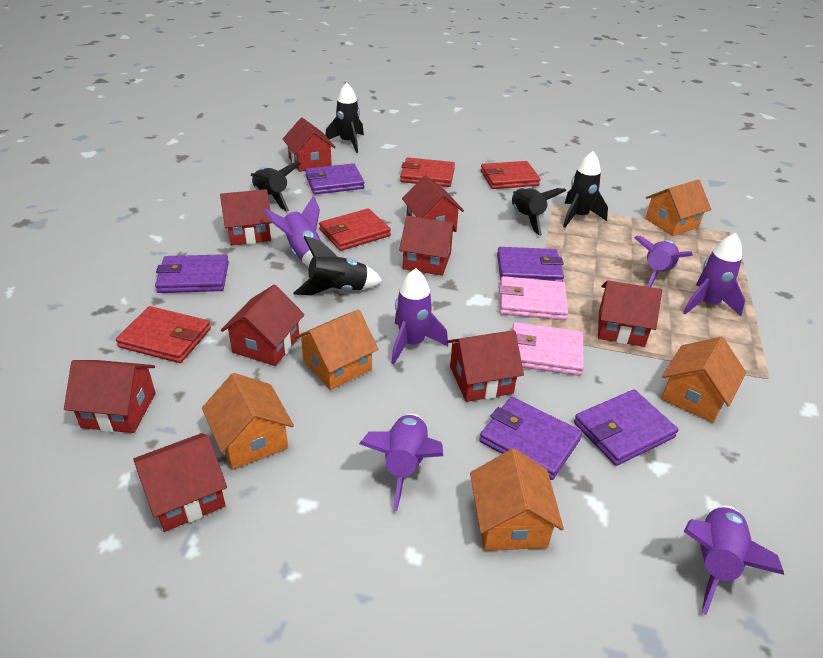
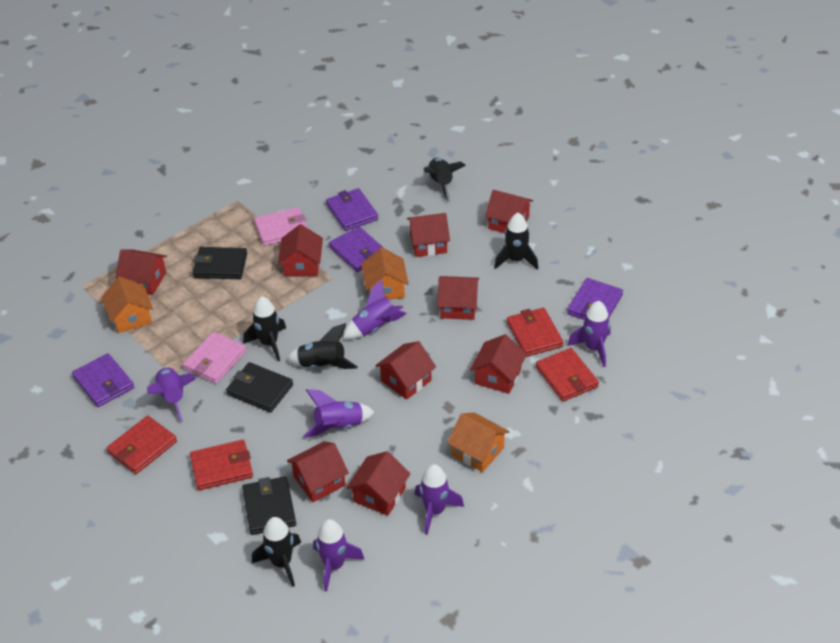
black wallet: 0 -> 3
orange house: 5 -> 3
purple wallet: 5 -> 4

